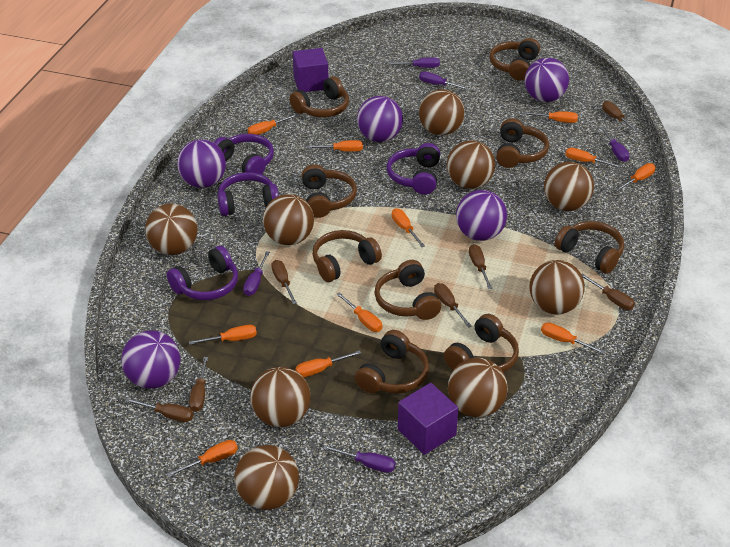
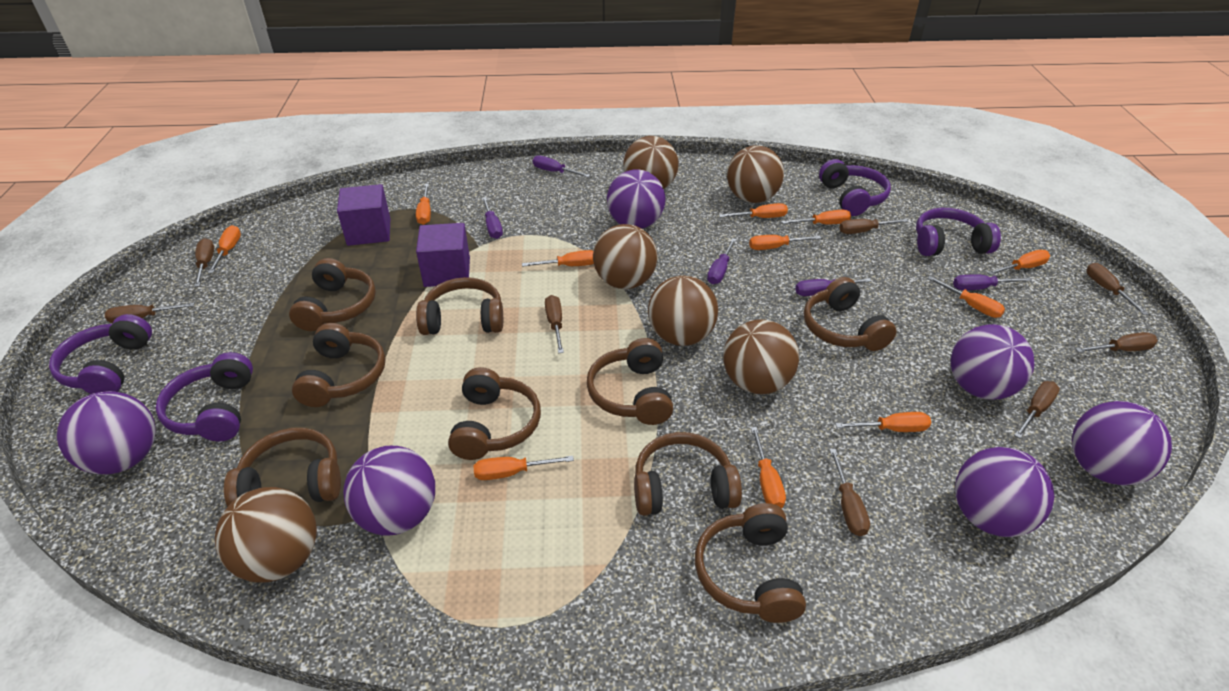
brown ball: 9 -> 6
brown screwdriver: 7 -> 8
purple ball: 5 -> 6

